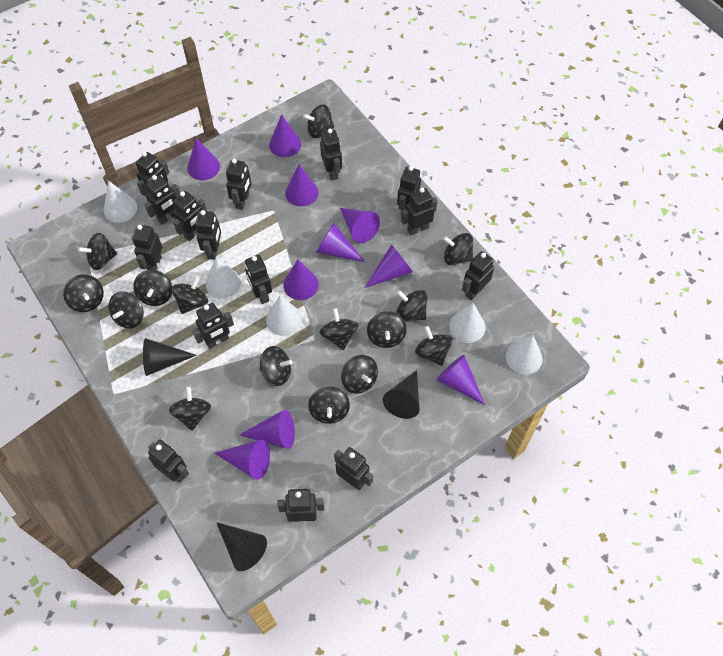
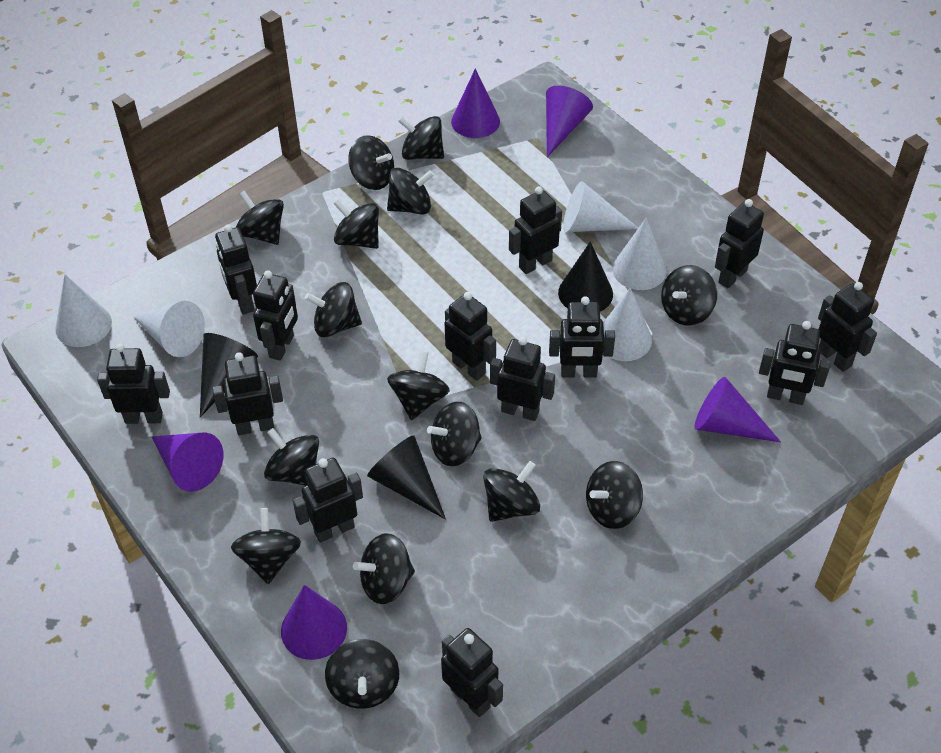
black robot: 15 -> 13
purple cone: 10 -> 5

